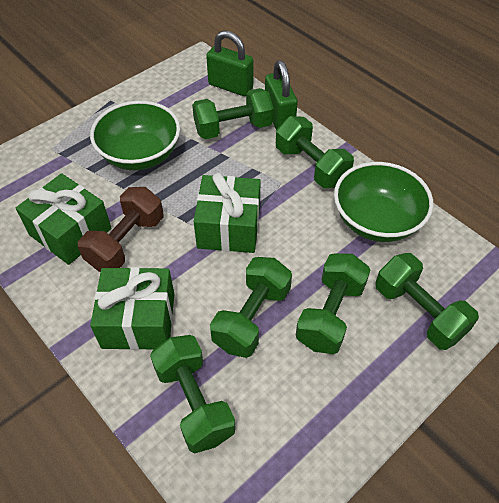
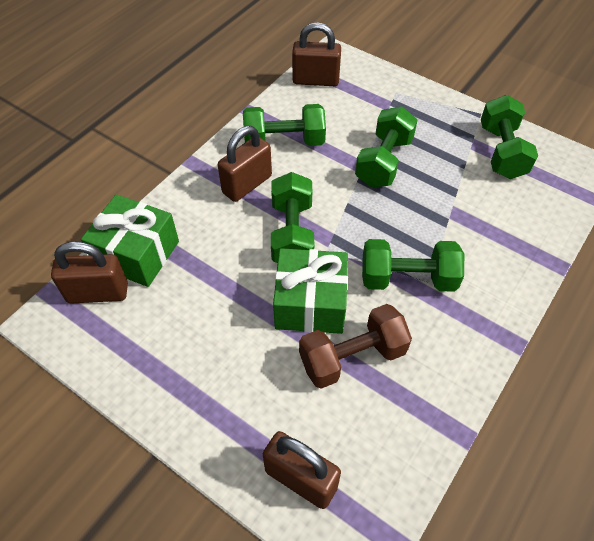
brown padlock: 0 -> 4
green bowl: 2 -> 0
green dumbbell: 6 -> 5
green gift: 3 -> 2
green padlock: 2 -> 0

